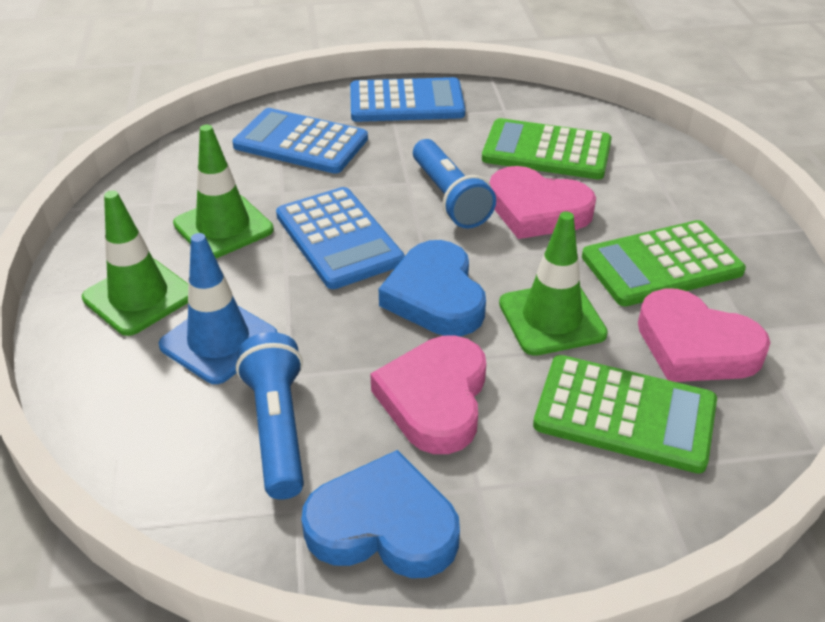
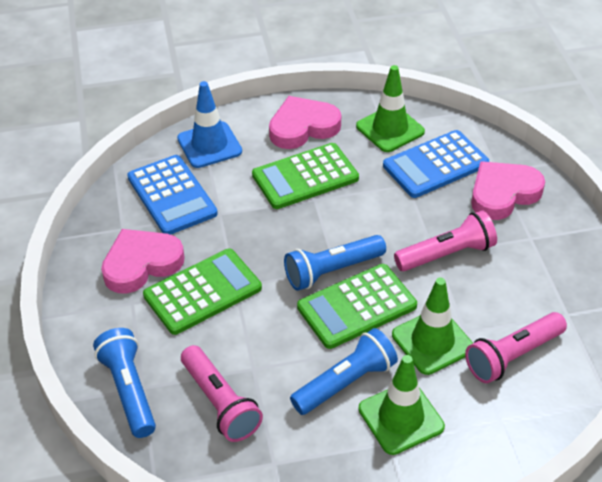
blue calculator: 3 -> 2
blue flashlight: 2 -> 3
blue heart: 2 -> 0
pink flashlight: 0 -> 3

